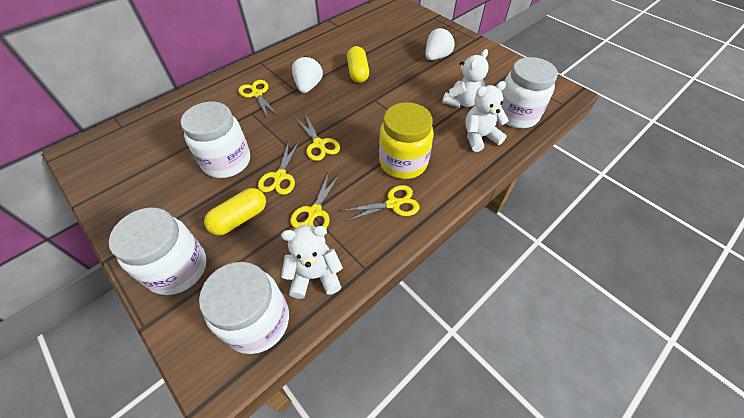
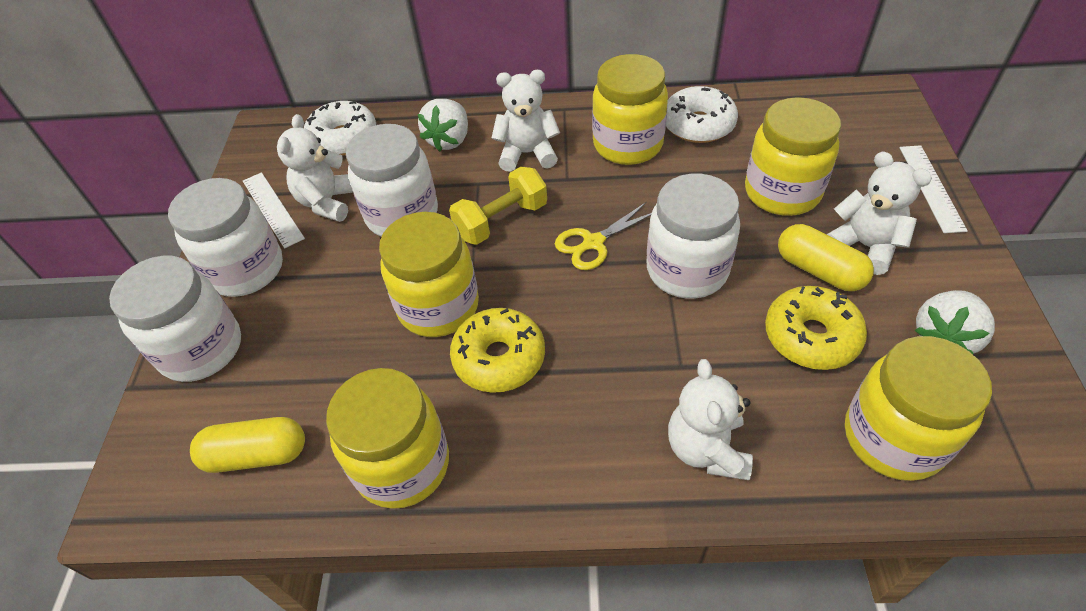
white donut: 0 -> 2
white ruler: 0 -> 2
white teddy bear: 3 -> 4
yellow donut: 0 -> 2
yellow dumbbell: 0 -> 1
yellow jar: 1 -> 5
yellow scissors: 5 -> 1

